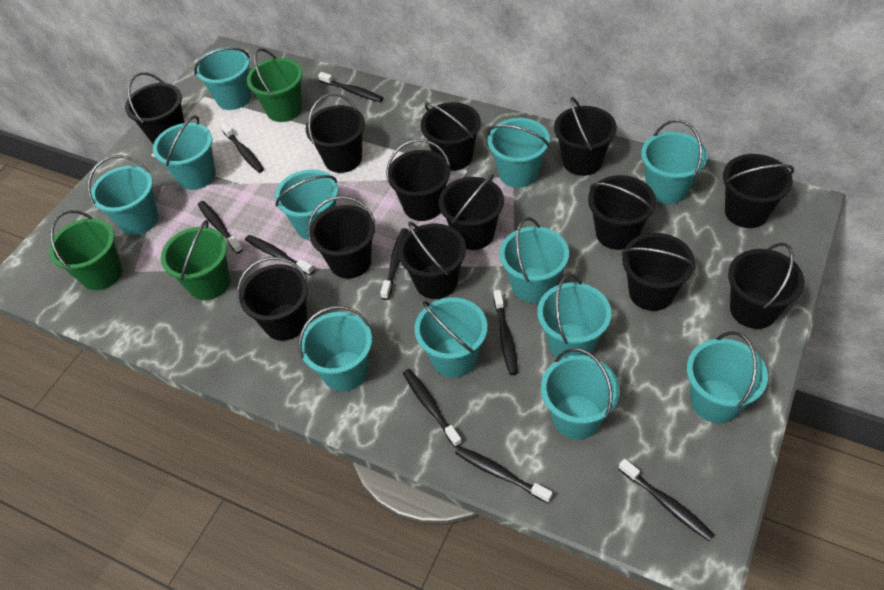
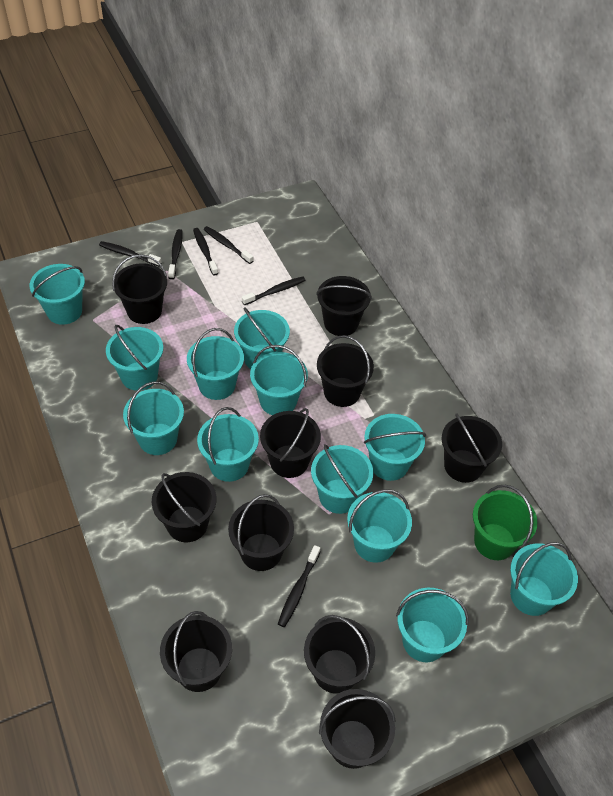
black bucket: 13 -> 10
black toothbrush: 9 -> 6
green bucket: 3 -> 1

